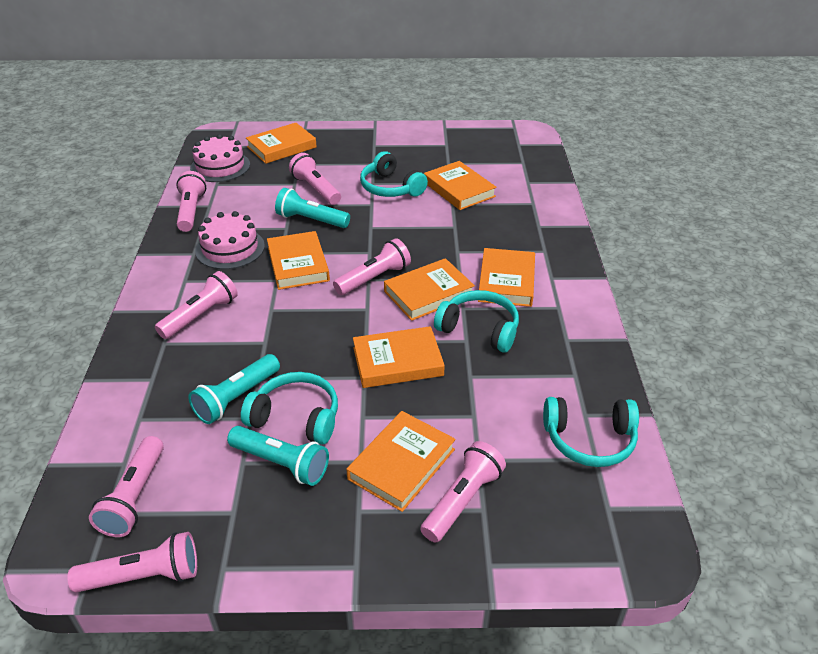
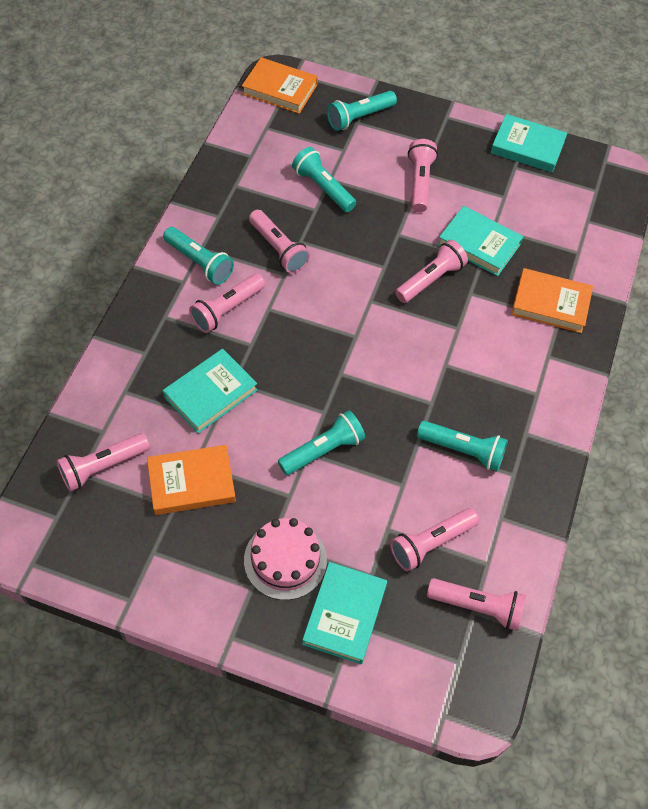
orange book: 7 -> 3
pink cake: 2 -> 1
turquoise book: 0 -> 4
turquoise flashlight: 3 -> 5
turquoise headphones: 4 -> 0

